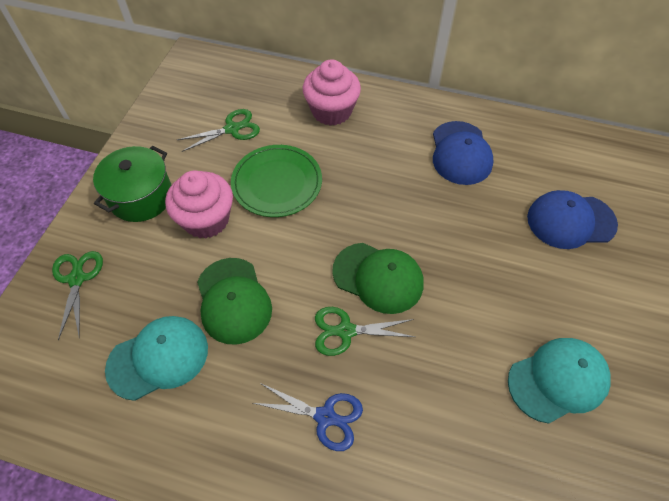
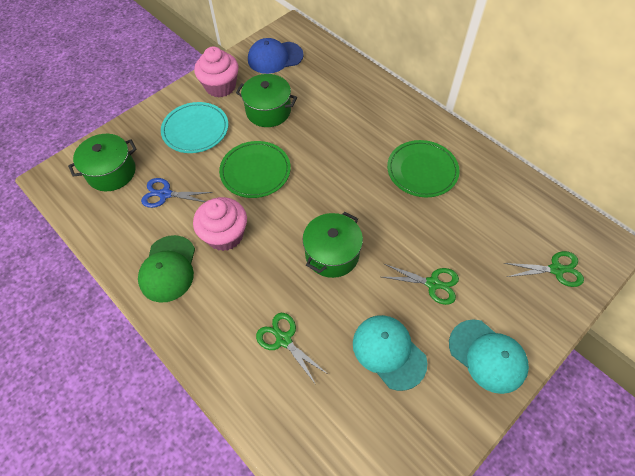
blue cap: 2 -> 1
green cap: 2 -> 1
green plate: 1 -> 2
green pot: 1 -> 3
turquoise plate: 0 -> 1

